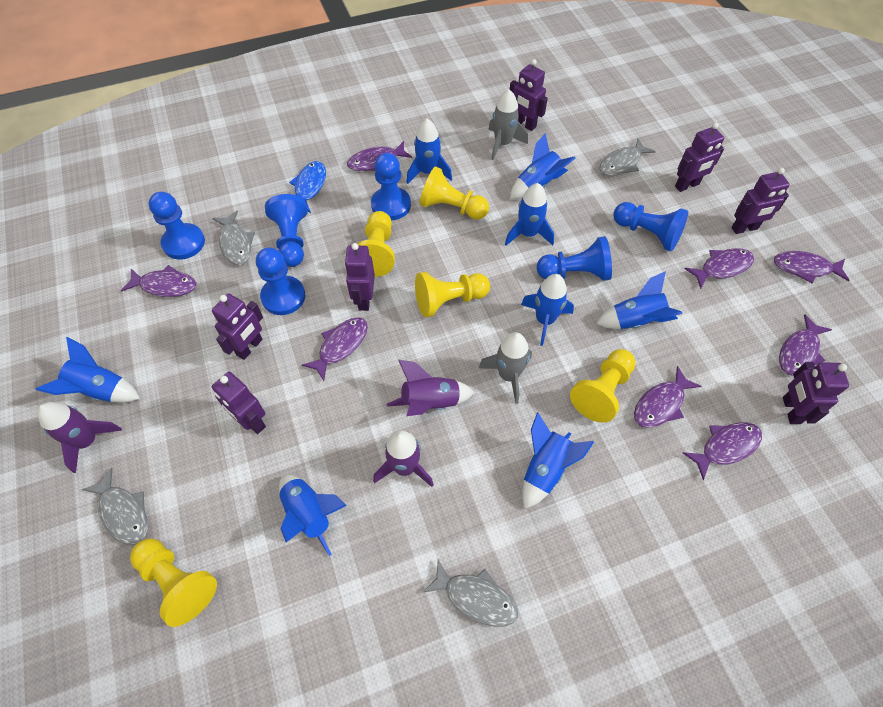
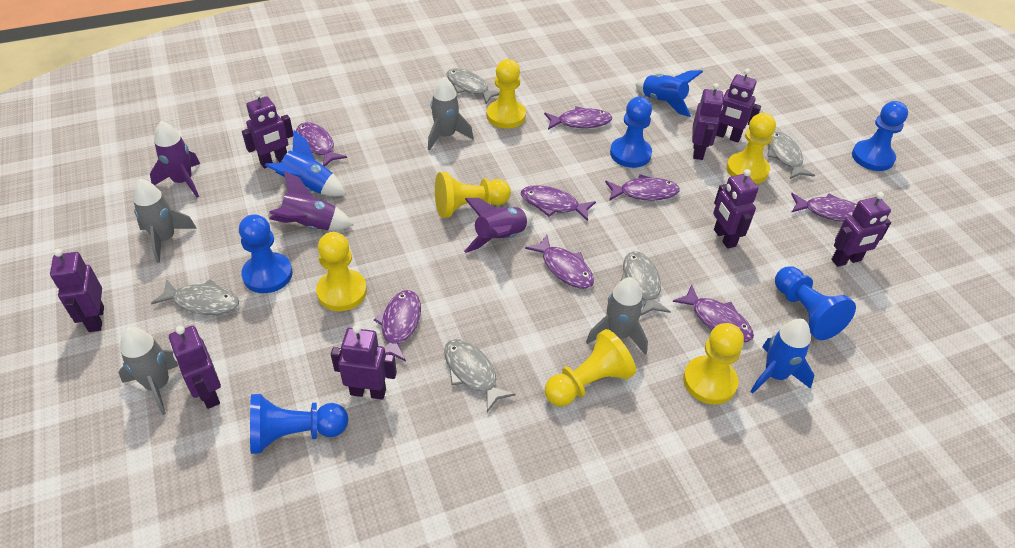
blue fish: 1 -> 0
blue pawn: 6 -> 5
blue rocket: 8 -> 3
grey fish: 4 -> 5
grey rocket: 2 -> 4
purple robot: 7 -> 8
yellow pawn: 5 -> 6

